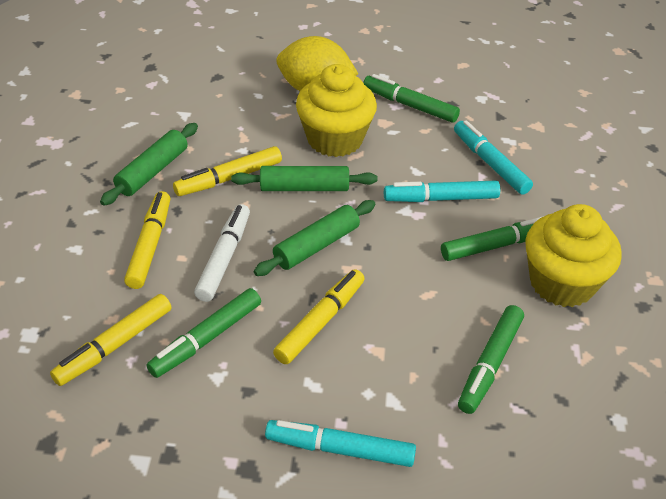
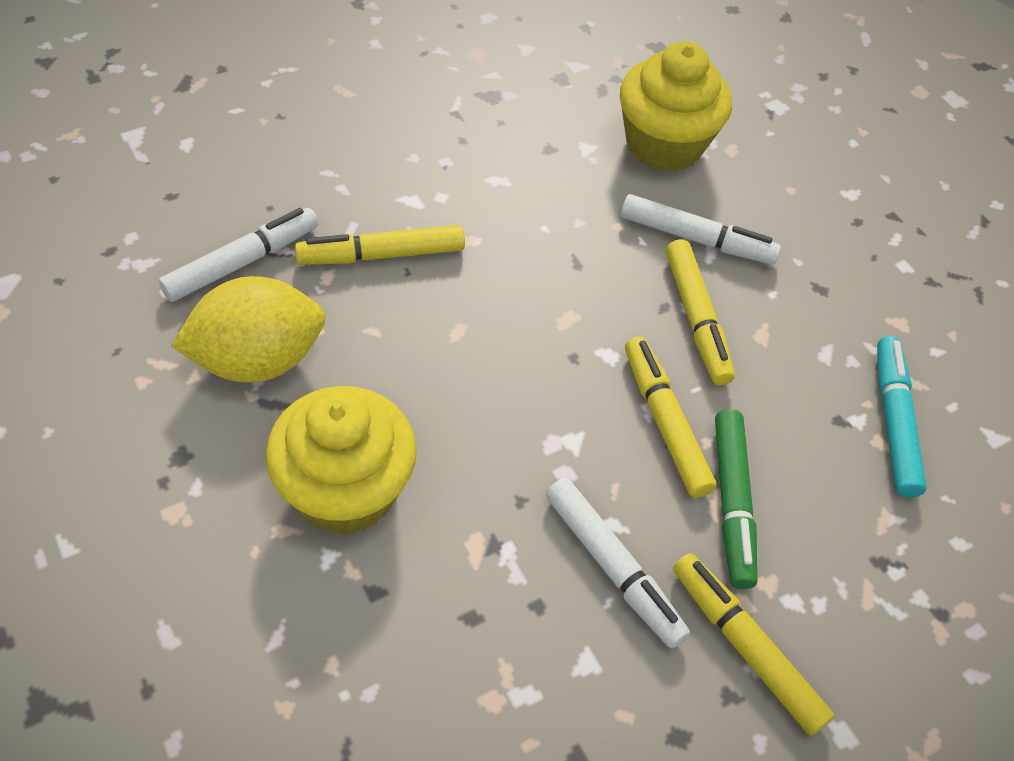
green marker: 4 -> 1
green rolling pin: 3 -> 0
turquoise marker: 3 -> 1
white marker: 1 -> 3

